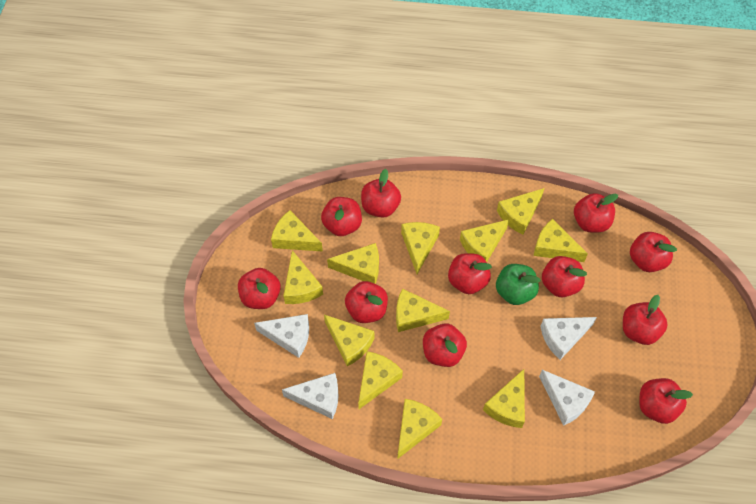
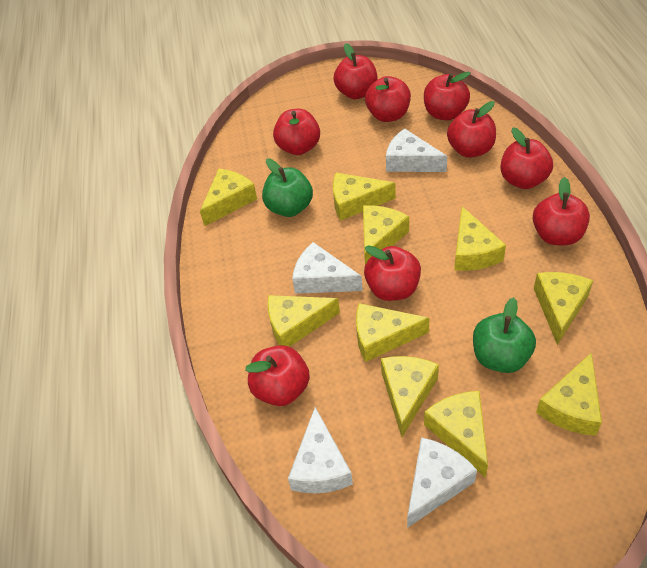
green apple: 1 -> 2
red apple: 11 -> 9
yellow cheese: 12 -> 10

